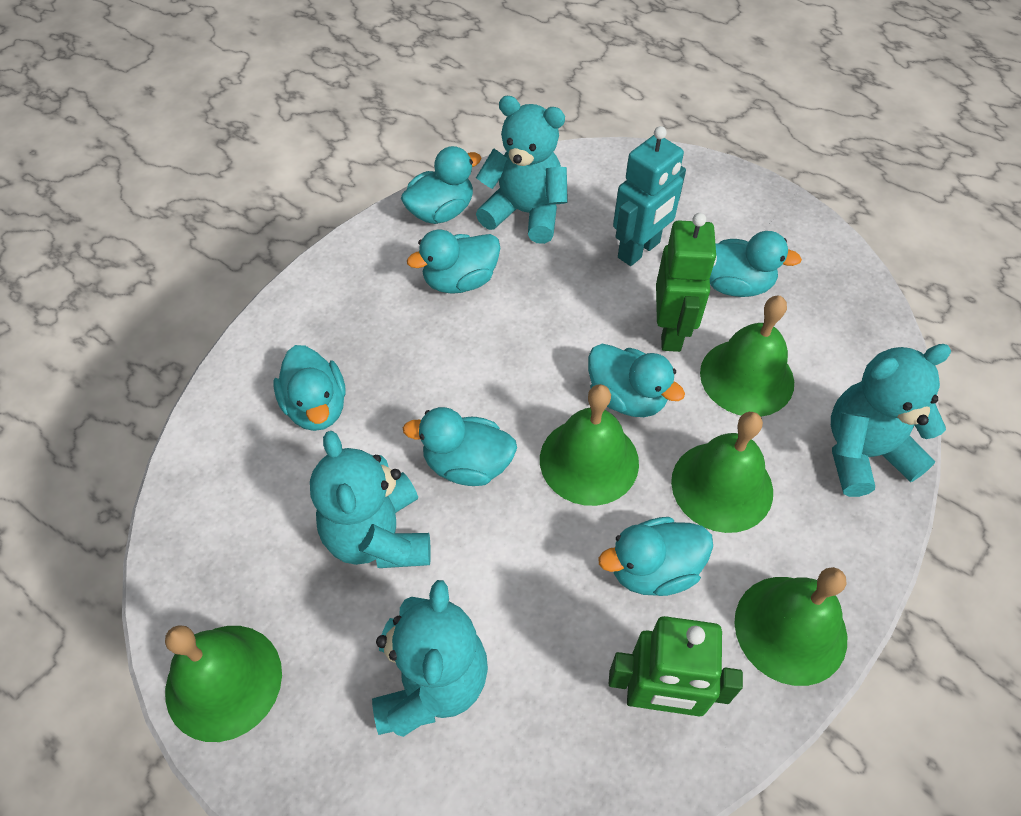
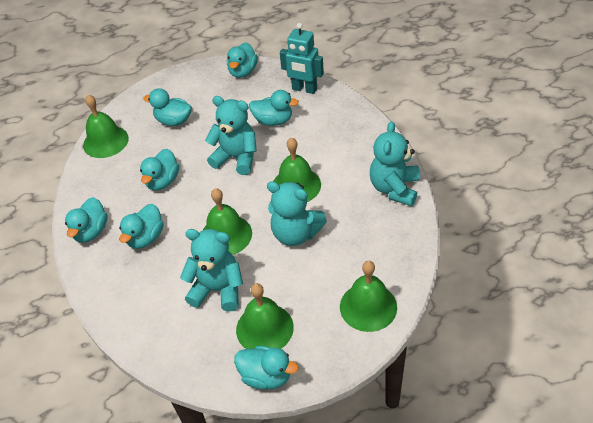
green robot: 2 -> 0

